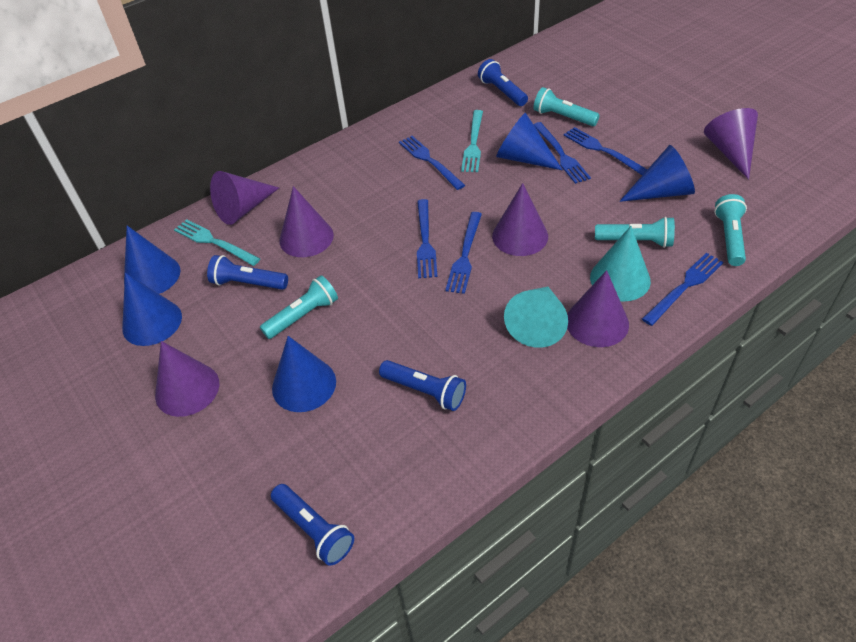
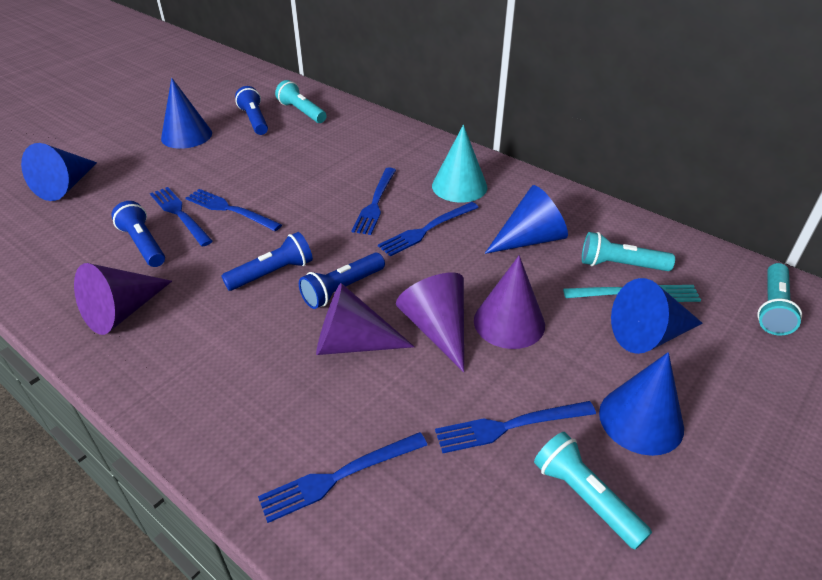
purple cone: 6 -> 4
turquoise cone: 2 -> 1
turquoise fork: 2 -> 1

